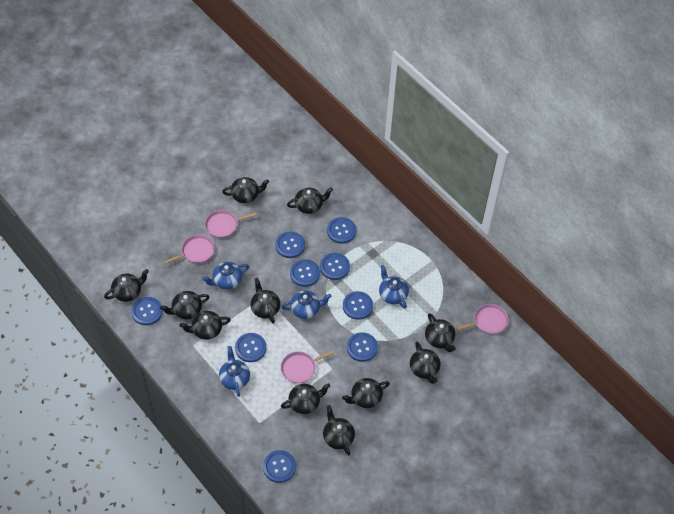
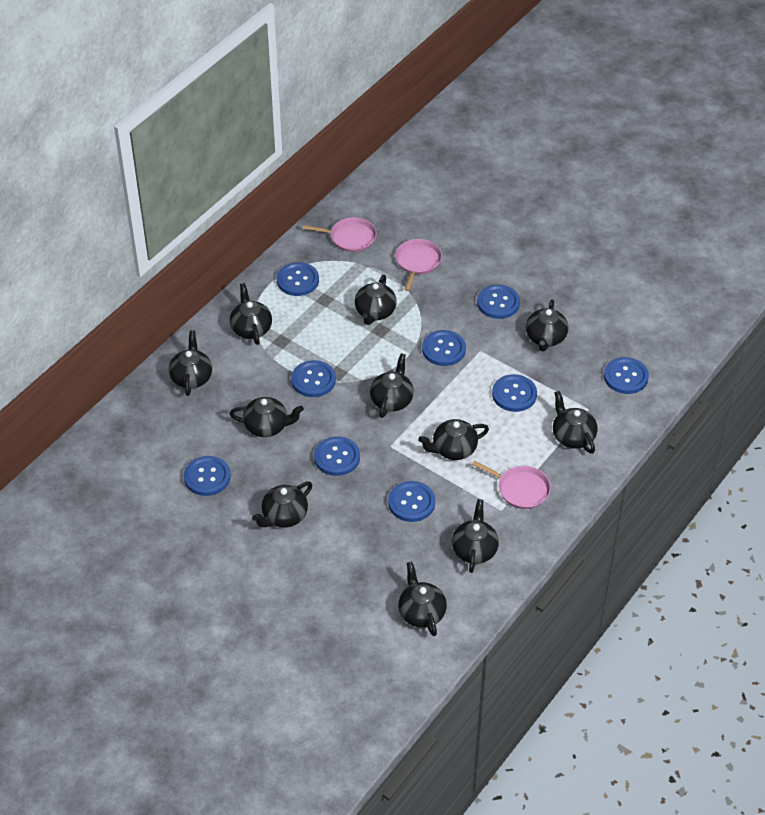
blue teapot: 4 -> 0
pink pan: 4 -> 3

